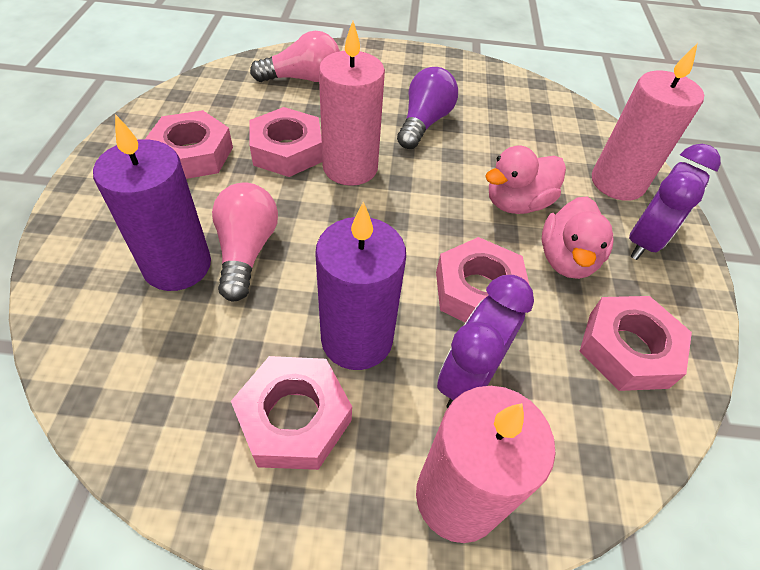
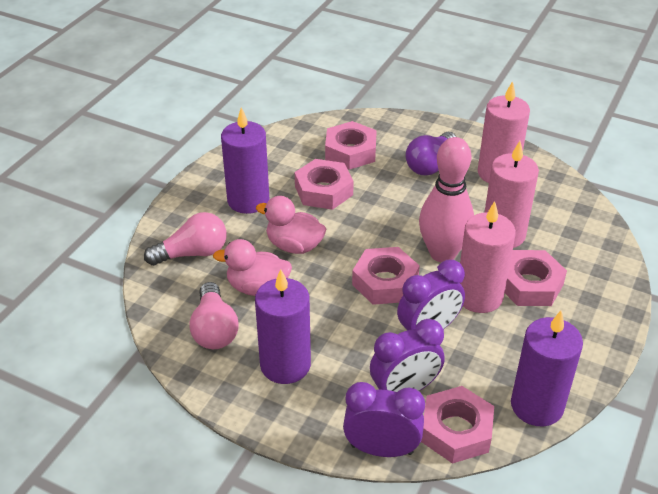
pink bowling pin: 0 -> 1
purple candle: 2 -> 3
purple clock: 2 -> 3

